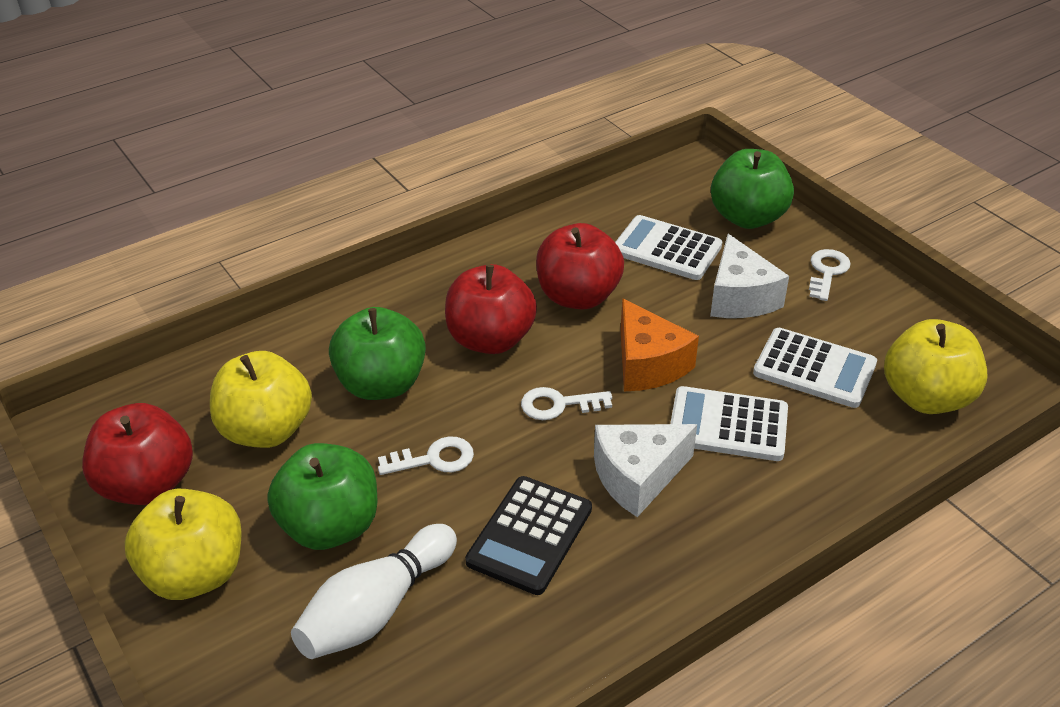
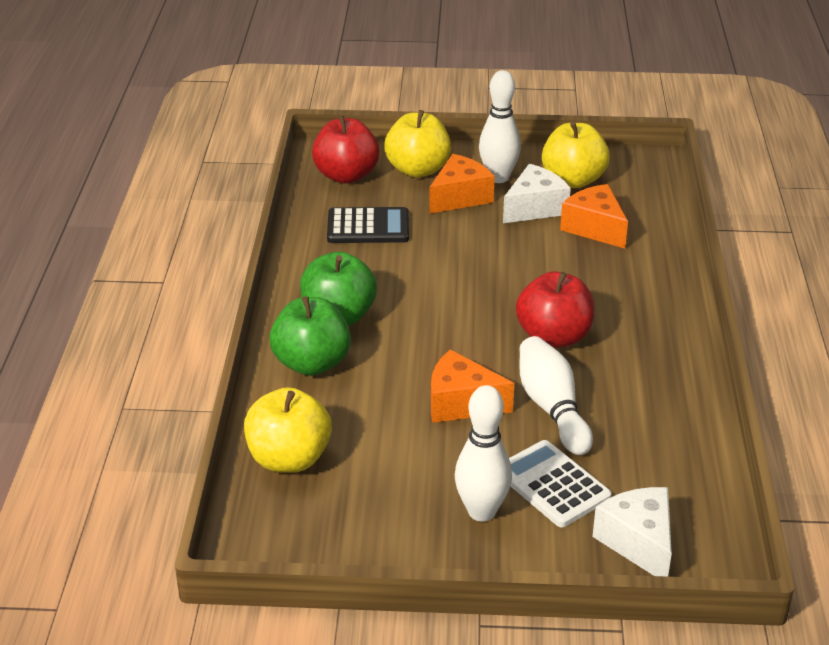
green apple: 3 -> 2
orange cheese: 1 -> 3
red apple: 3 -> 2
white bowling pin: 1 -> 3
white calculator: 3 -> 1
white key: 3 -> 0

